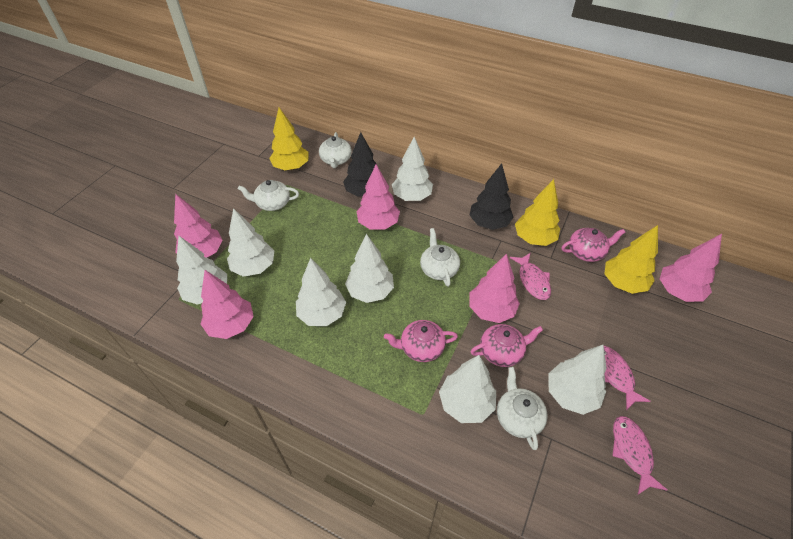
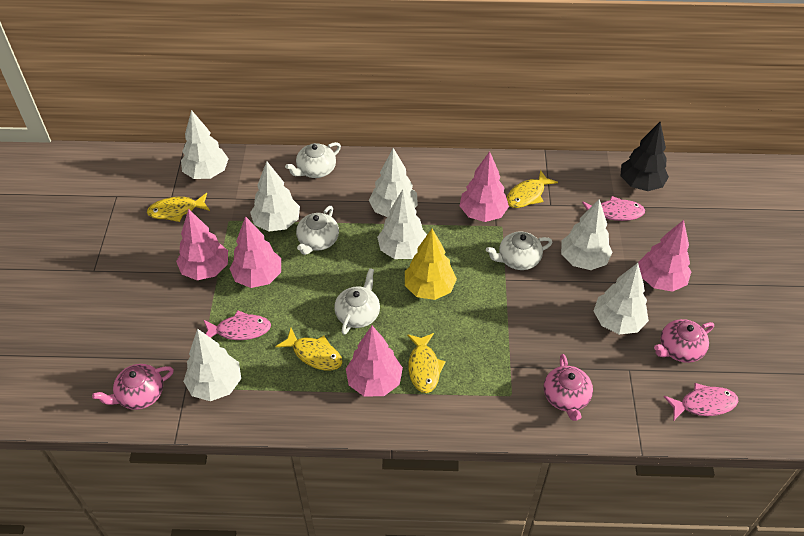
black tree: 2 -> 1
yellow fish: 0 -> 4
yellow tree: 3 -> 1

